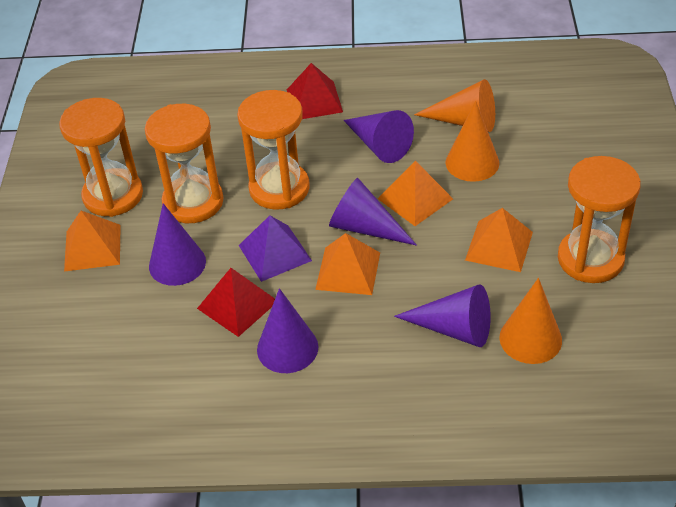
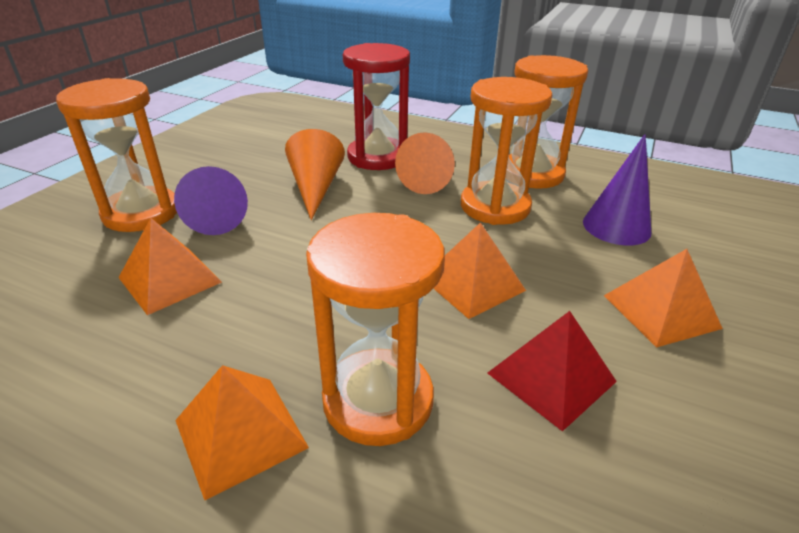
orange cone: 3 -> 2
purple cone: 5 -> 2
purple pyramid: 1 -> 0
red hourglass: 0 -> 1
red pyramid: 2 -> 1

